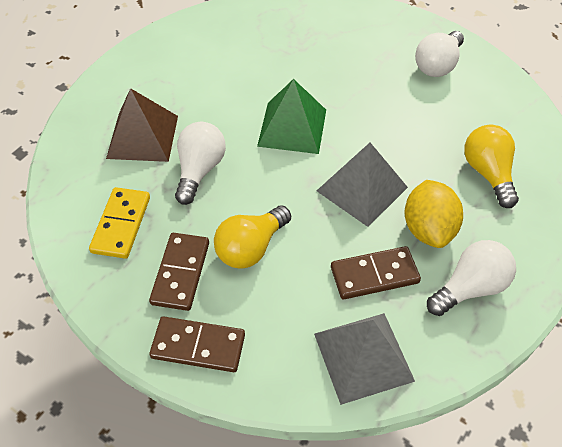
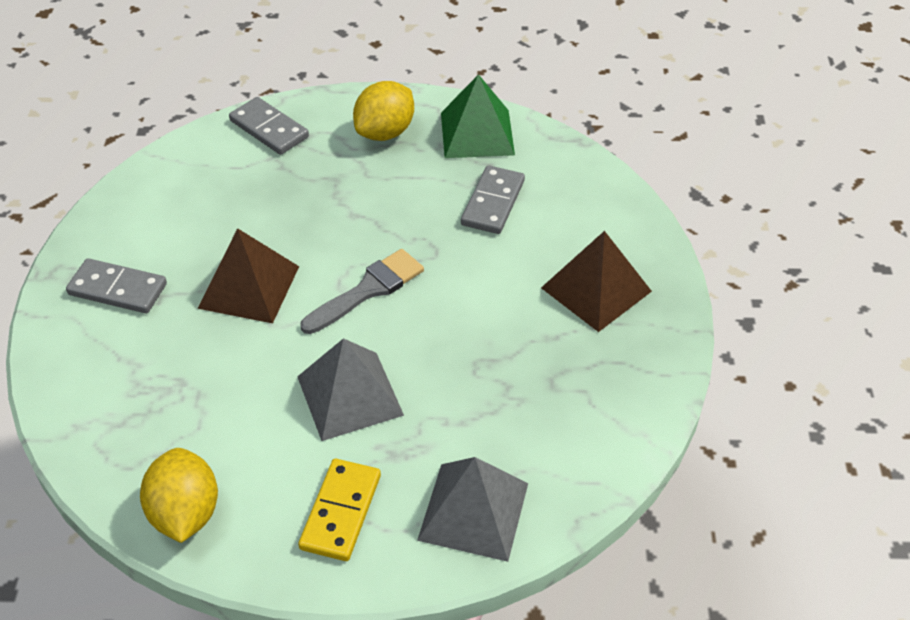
brown domino: 3 -> 0
brown pyramid: 1 -> 2
grey brush: 0 -> 1
grey domino: 0 -> 3
white light bulb: 3 -> 0
yellow lemon: 1 -> 2
yellow light bulb: 2 -> 0

